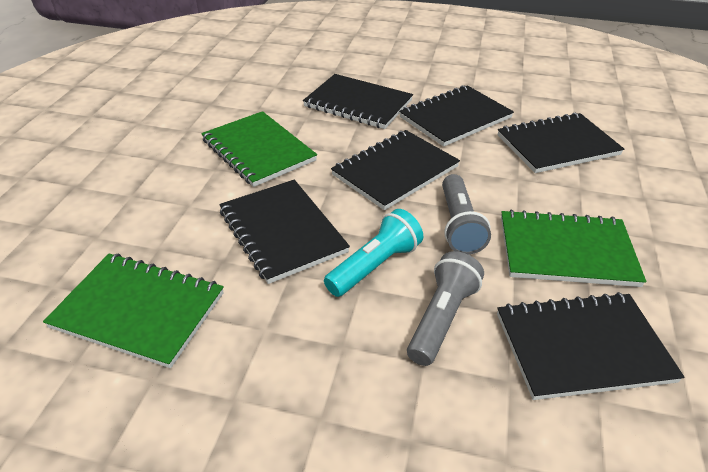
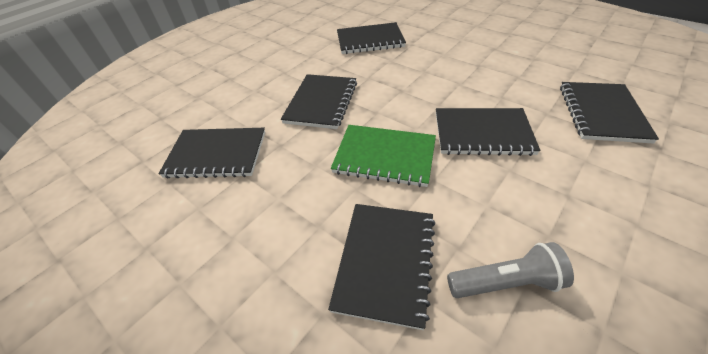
green notebook: 3 -> 1
grey flashlight: 2 -> 1
turquoise flashlight: 1 -> 0

